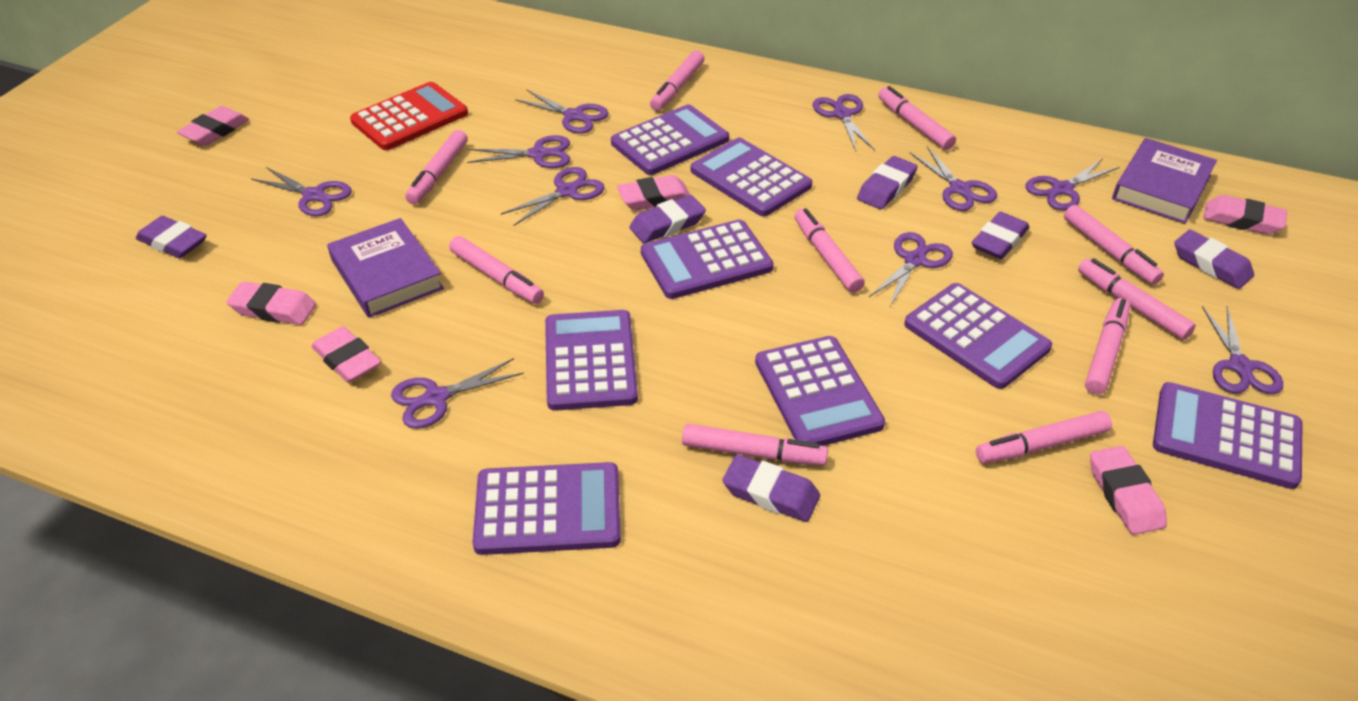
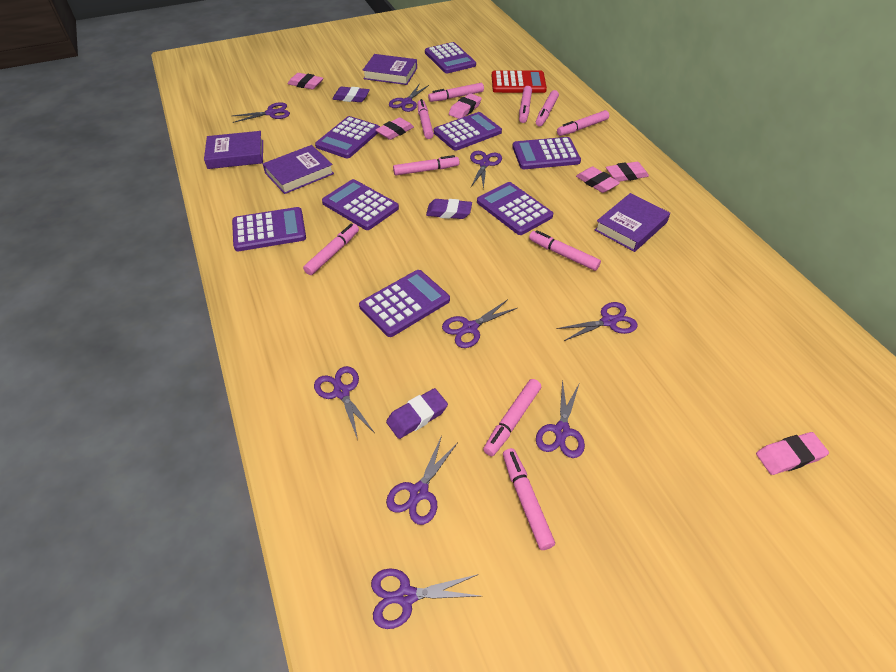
purple book: 2 -> 4
purple eraser: 6 -> 3
purple scissors: 10 -> 9

